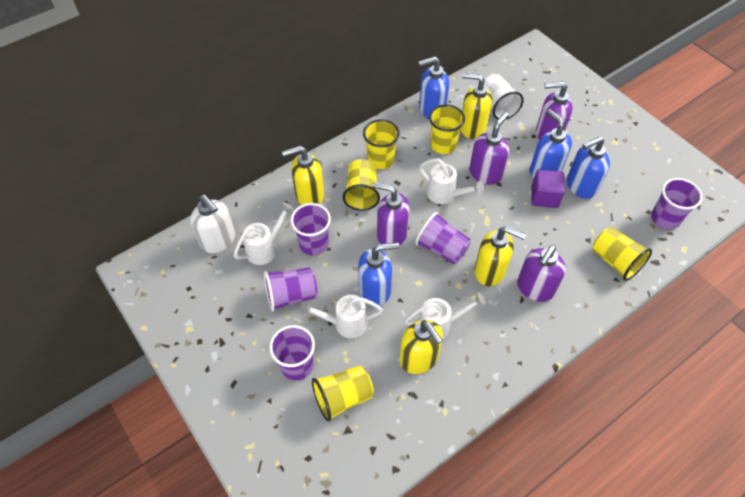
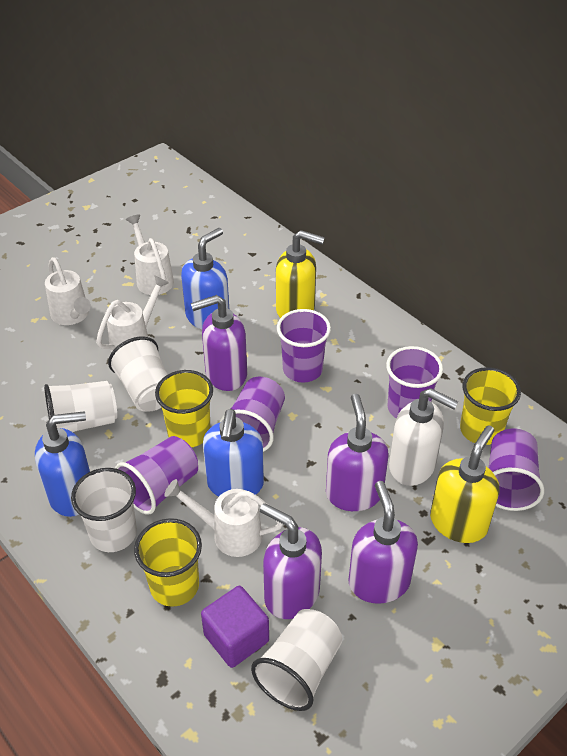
blue soap dispenser: 4 -> 3
white cup: 1 -> 4
yellow cup: 5 -> 3
yellow soap dispenser: 4 -> 2

